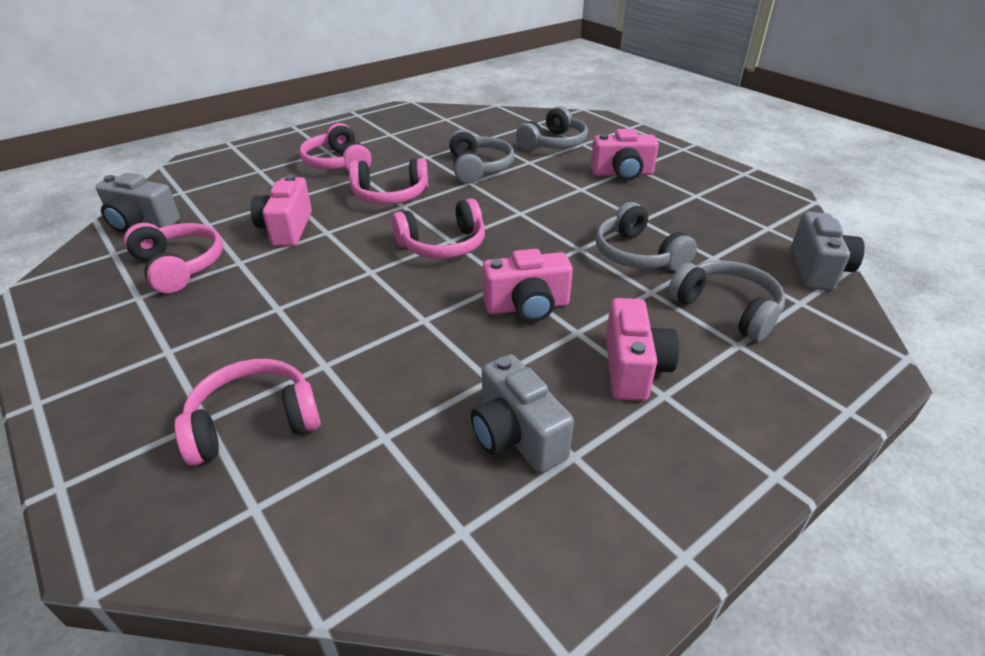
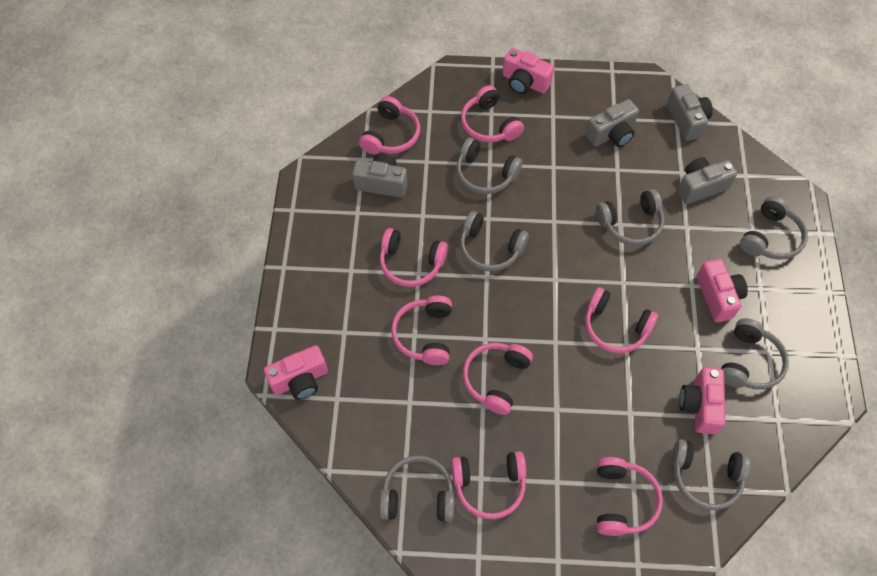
grey camera: 3 -> 4
grey headphones: 4 -> 7
pink headphones: 5 -> 8

